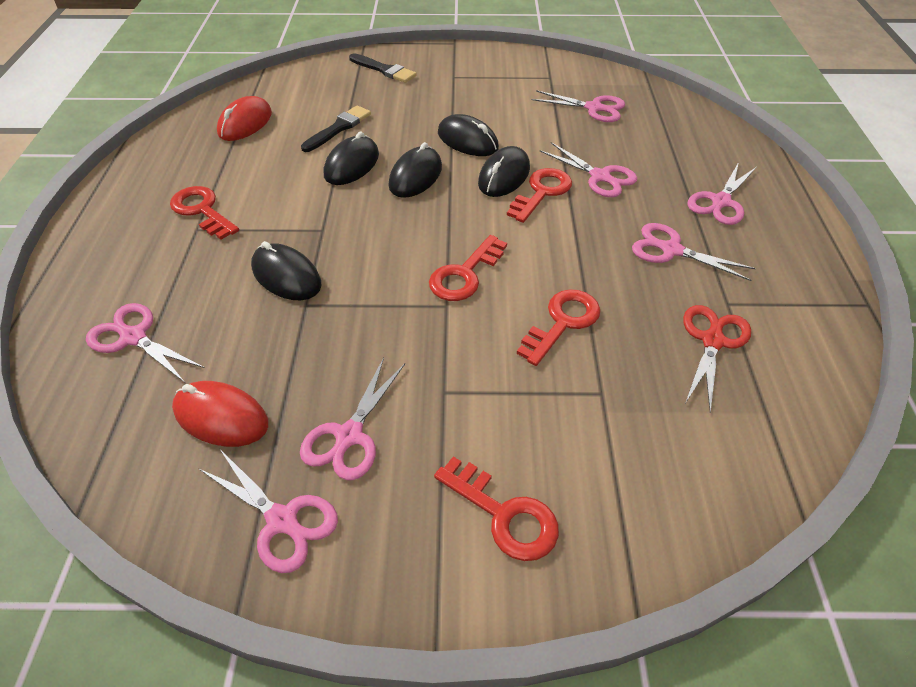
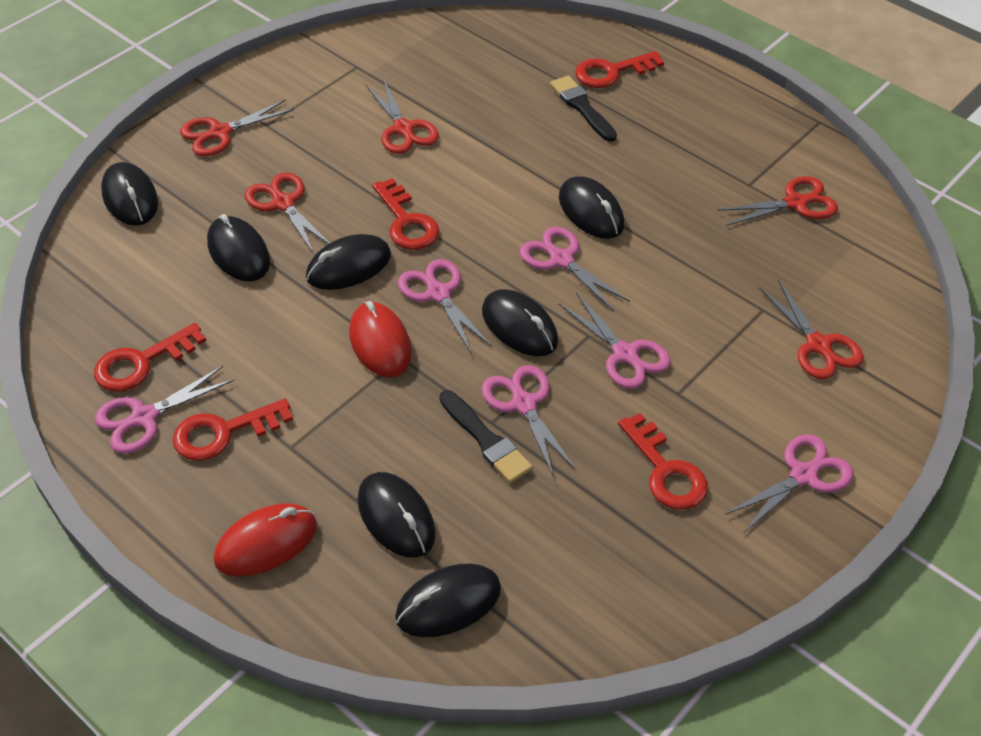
black mouse: 5 -> 7
pink scissors: 7 -> 6
red scissors: 1 -> 5

